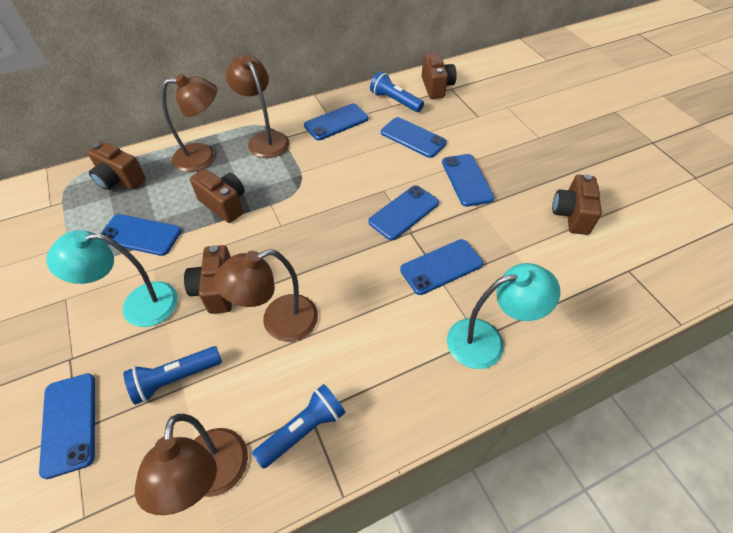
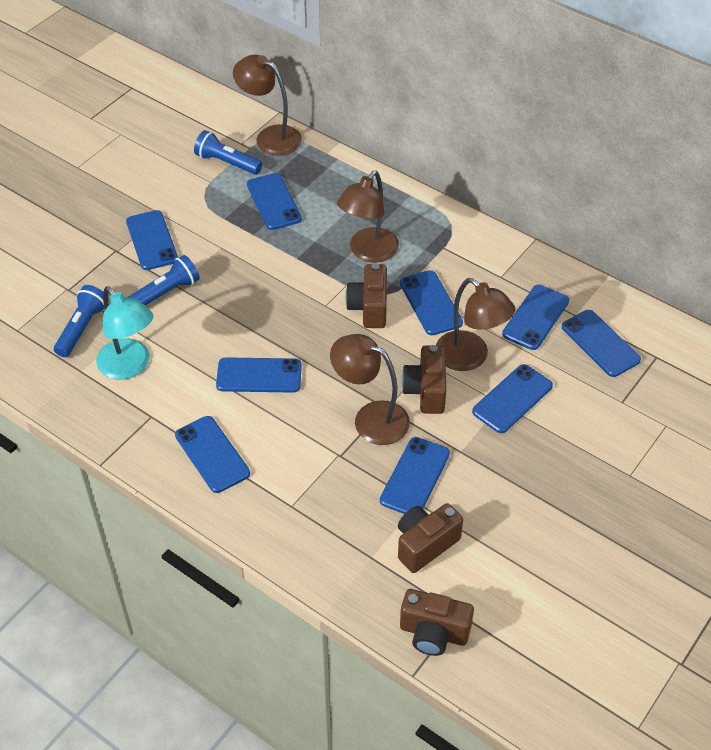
blue phone: 7 -> 9
brown camera: 5 -> 4
turquoise lamp: 2 -> 1

